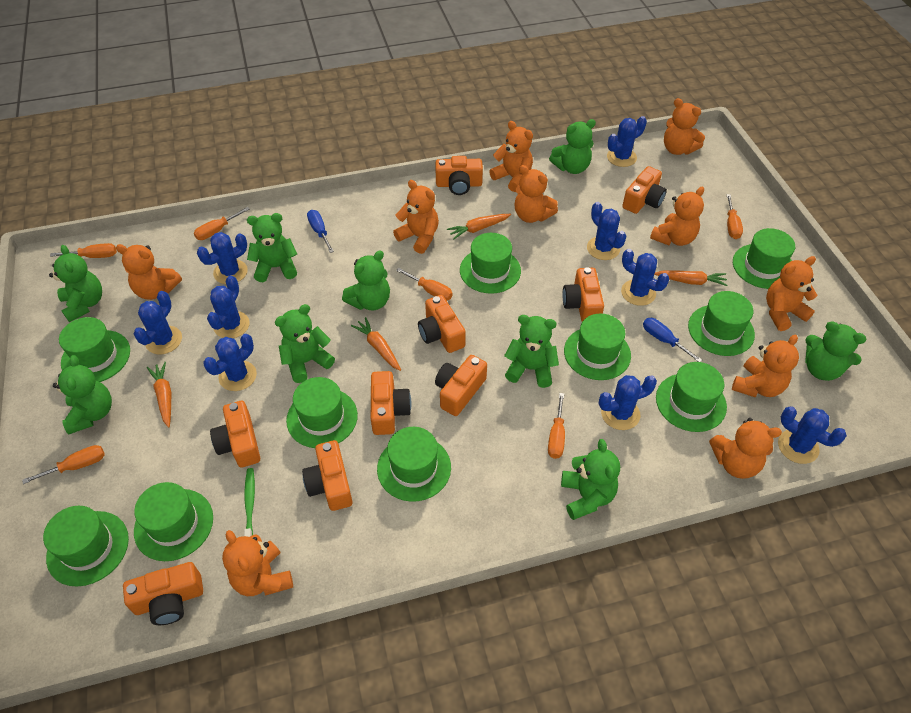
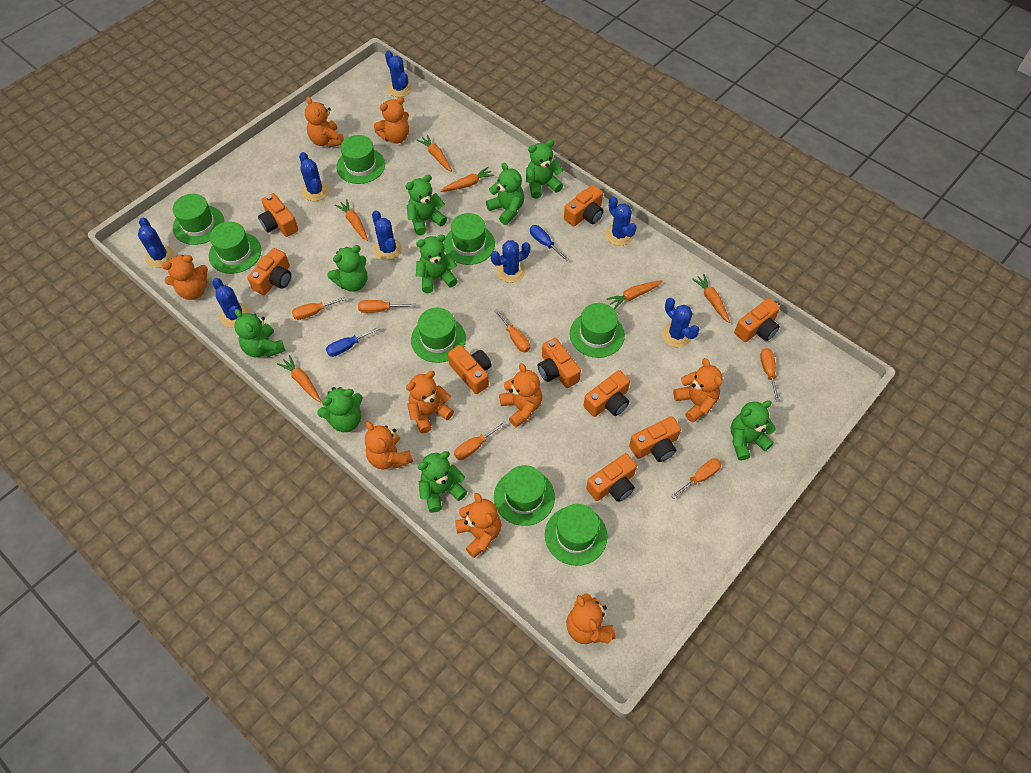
blue cactus: 9 -> 8
green hat: 10 -> 8
green toothbrush: 1 -> 0
orange carrot: 4 -> 6
orange teddy bear: 10 -> 9

